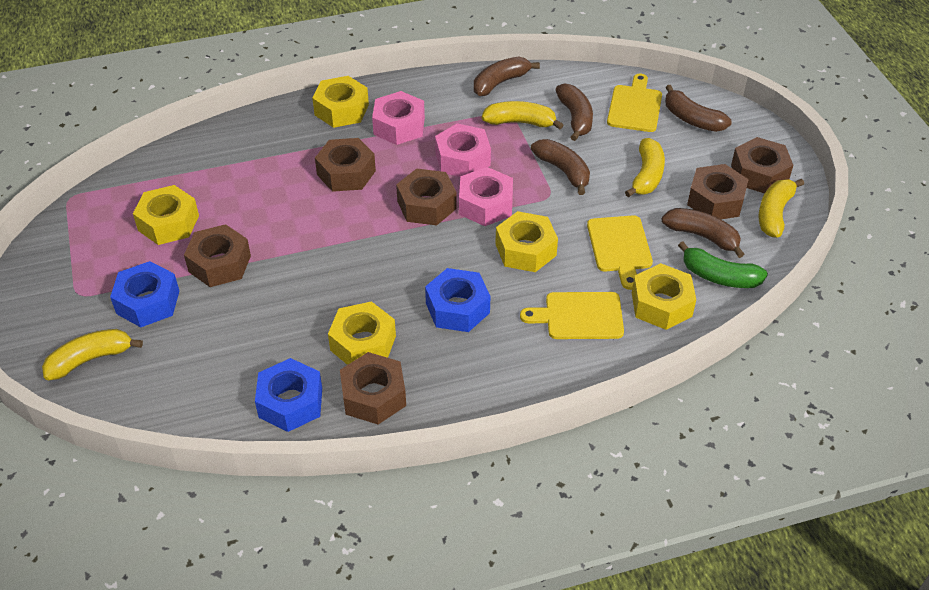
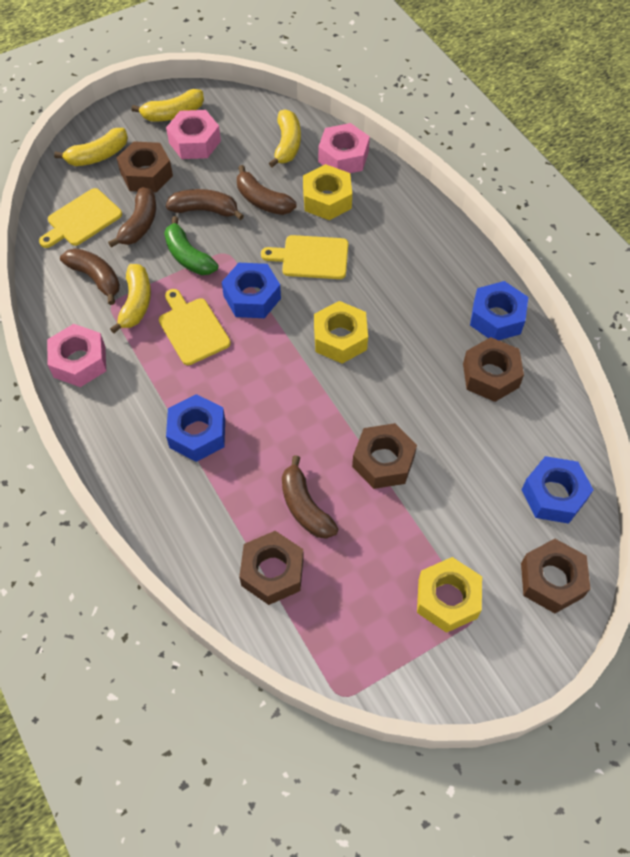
blue nut: 3 -> 4
brown nut: 6 -> 5
yellow nut: 5 -> 3

